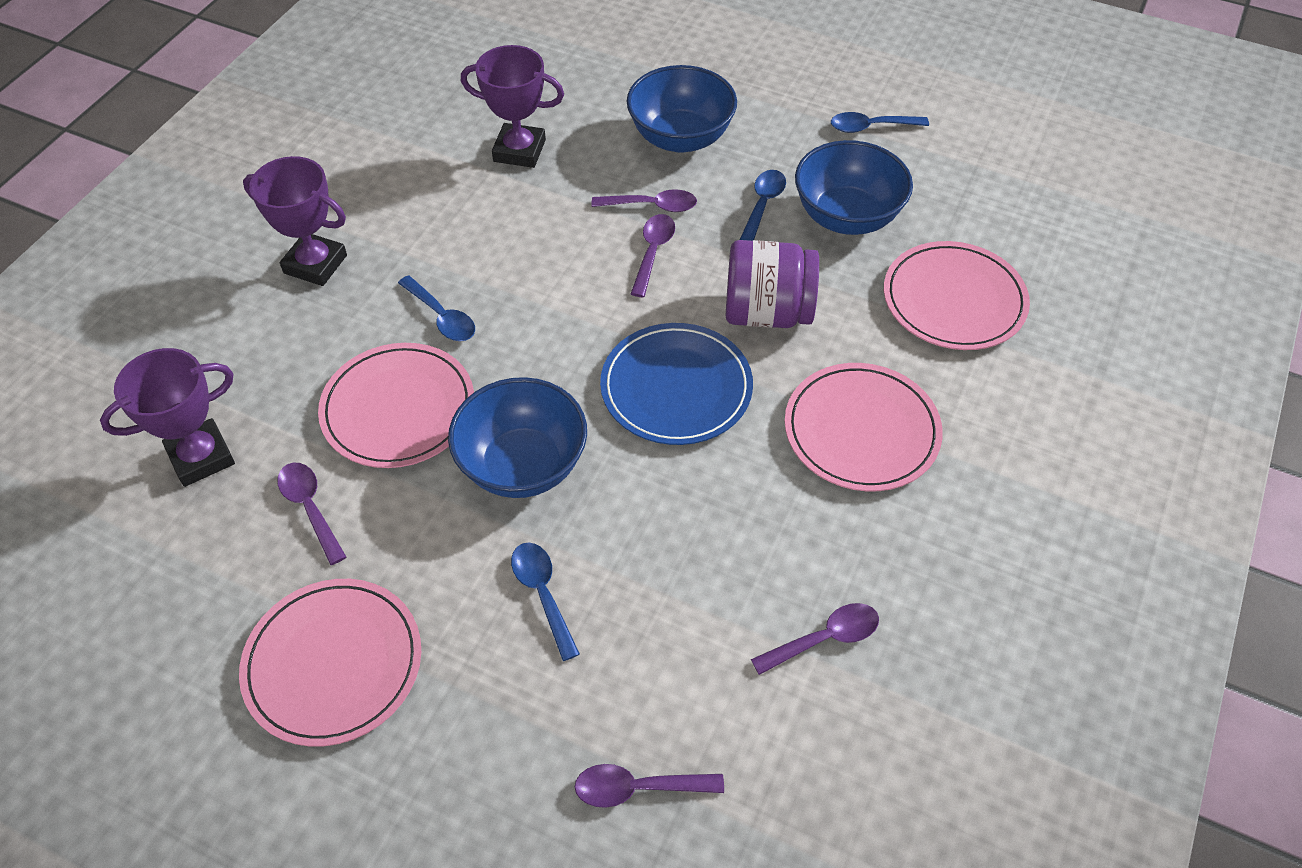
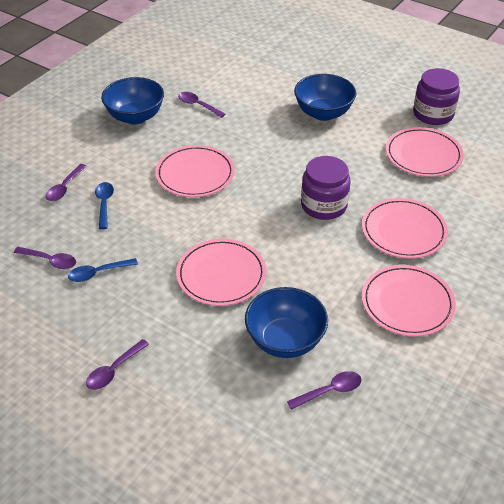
blue plate: 1 -> 0
blue spoon: 4 -> 2
pink plate: 4 -> 5
purple jar: 1 -> 2
purple trophy: 3 -> 0

